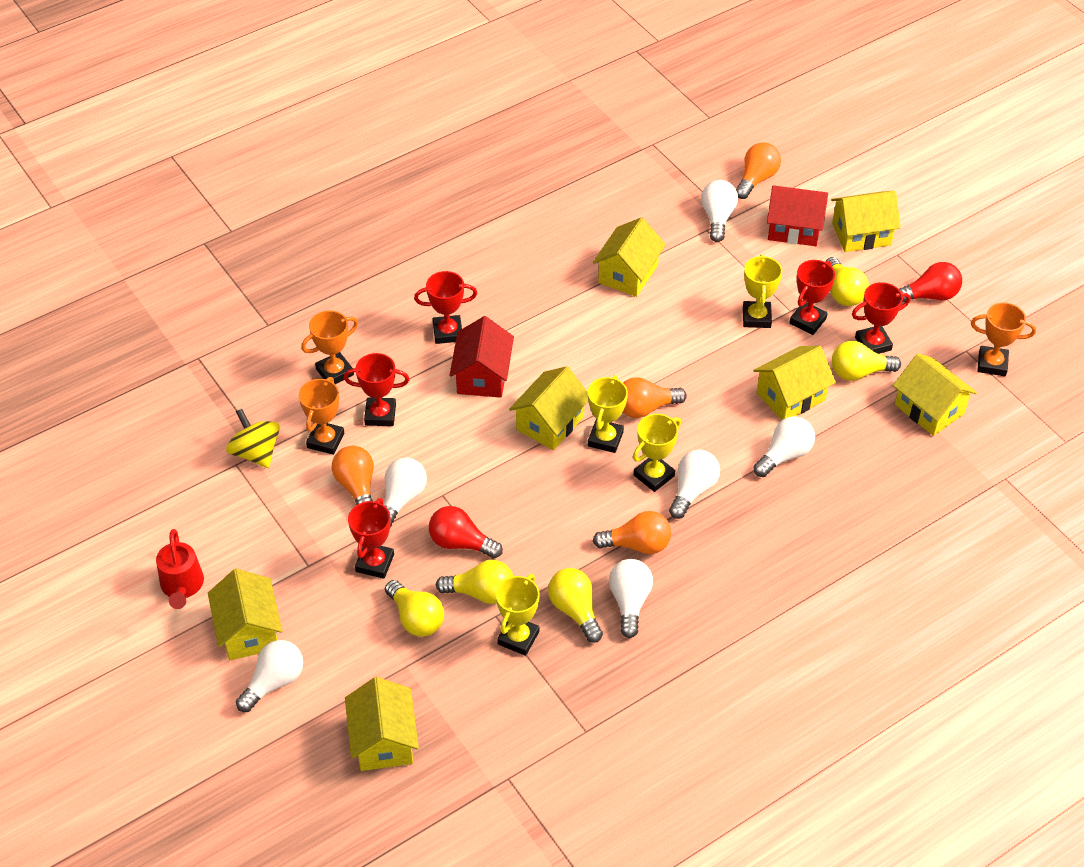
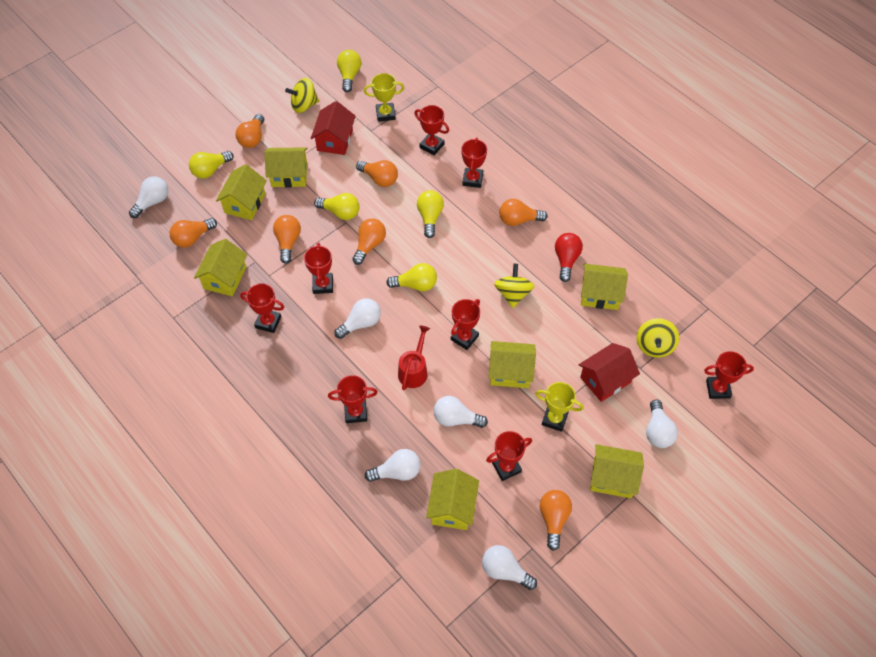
orange light bulb: 4 -> 7
orange trophy: 3 -> 0
red light bulb: 2 -> 1
red trophy: 5 -> 8
yellow spinning top: 1 -> 3
yellow trophy: 4 -> 2

